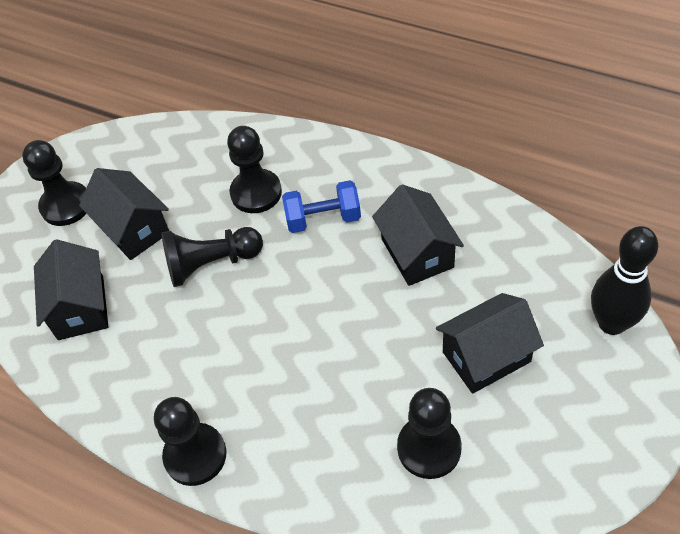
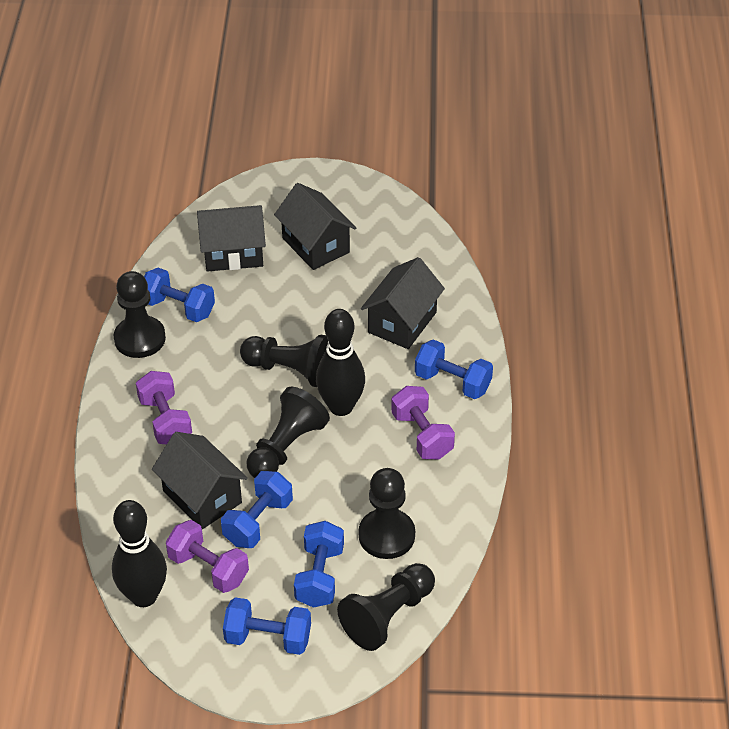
black bowling pin: 1 -> 2
blue dumbbell: 1 -> 5
purple dumbbell: 0 -> 3

